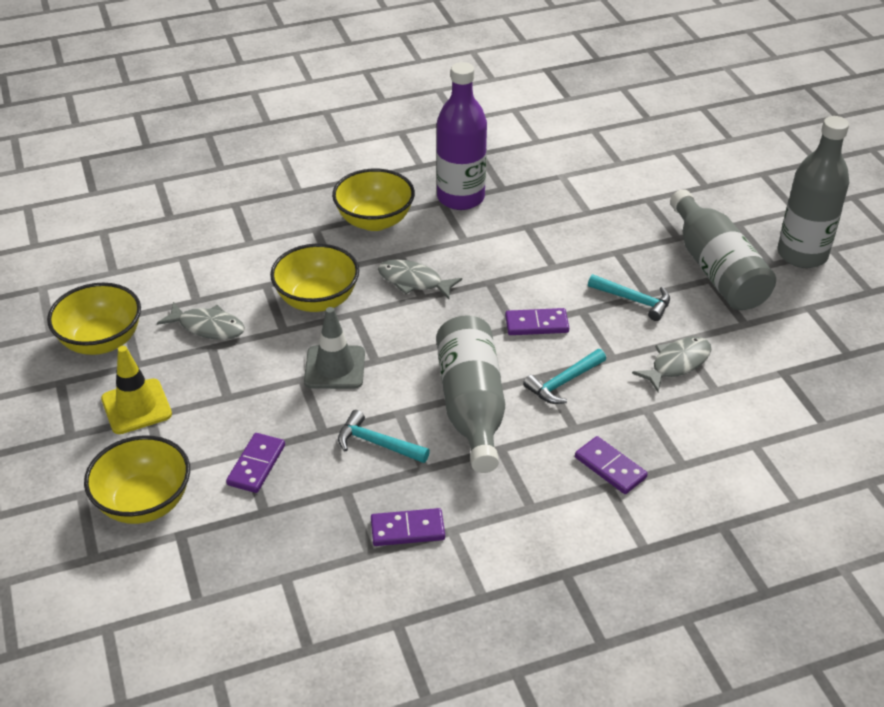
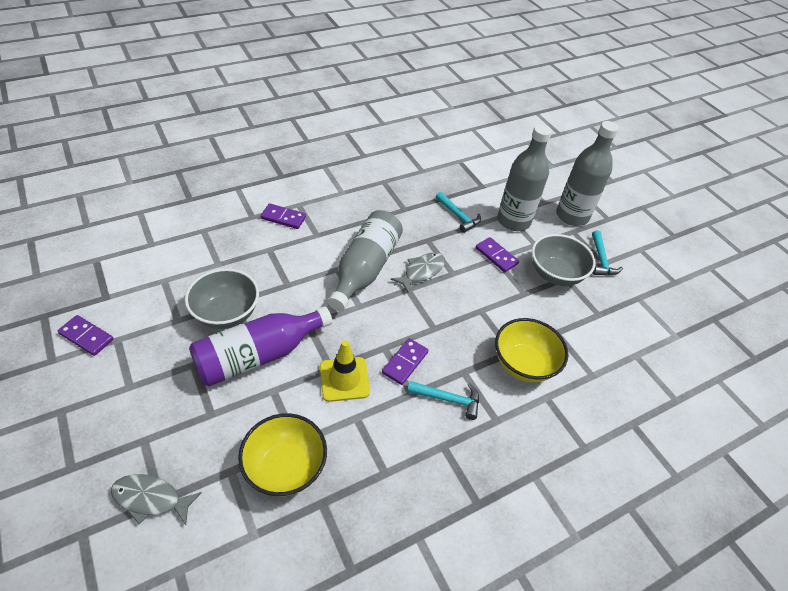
grey bowl: 0 -> 2
grey fish: 3 -> 2
grey traffic cone: 1 -> 0
yellow bowl: 4 -> 2

